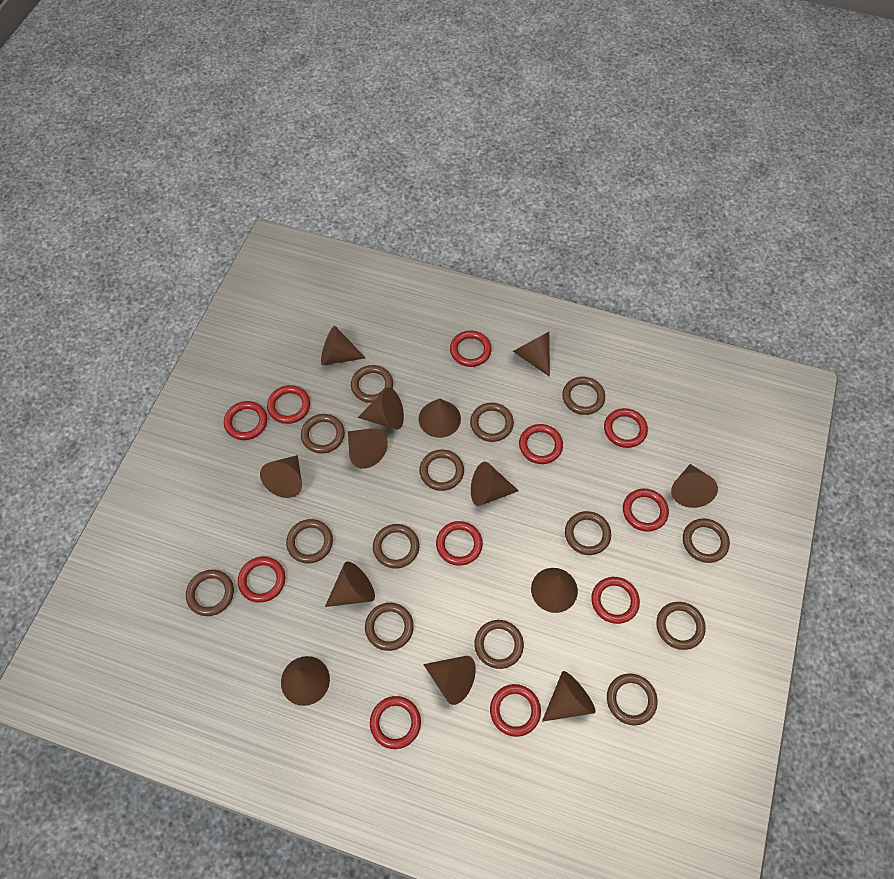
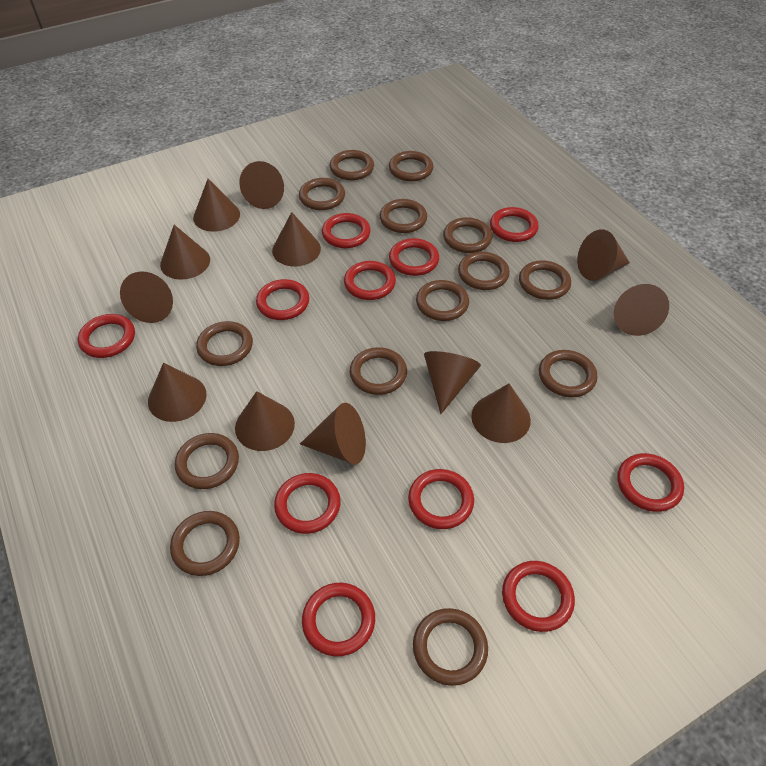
brown cone: 13 -> 12

